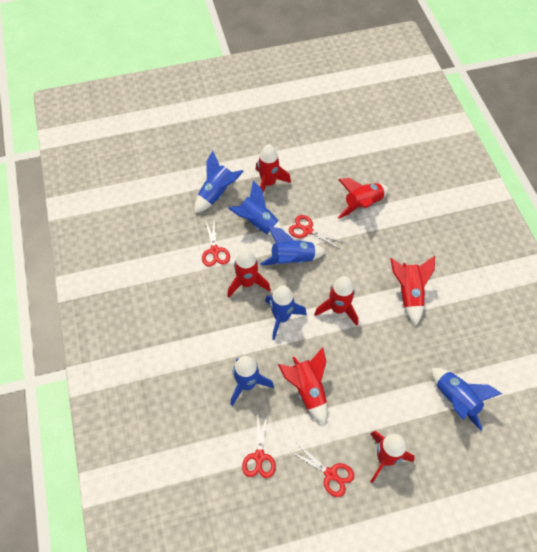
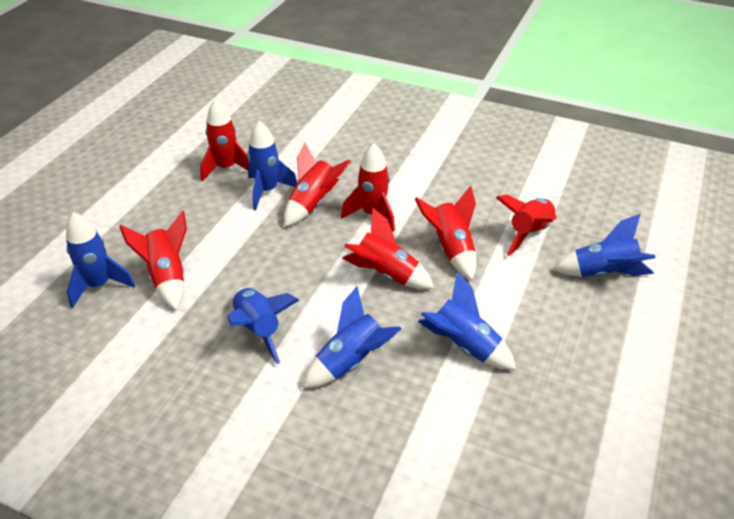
red scissors: 4 -> 0

